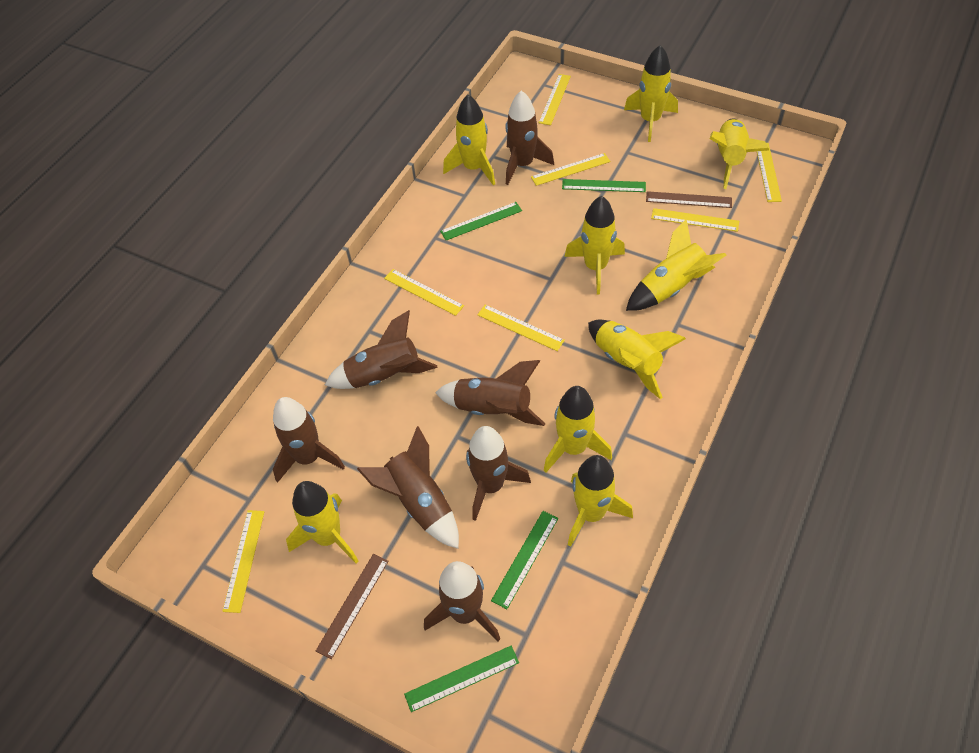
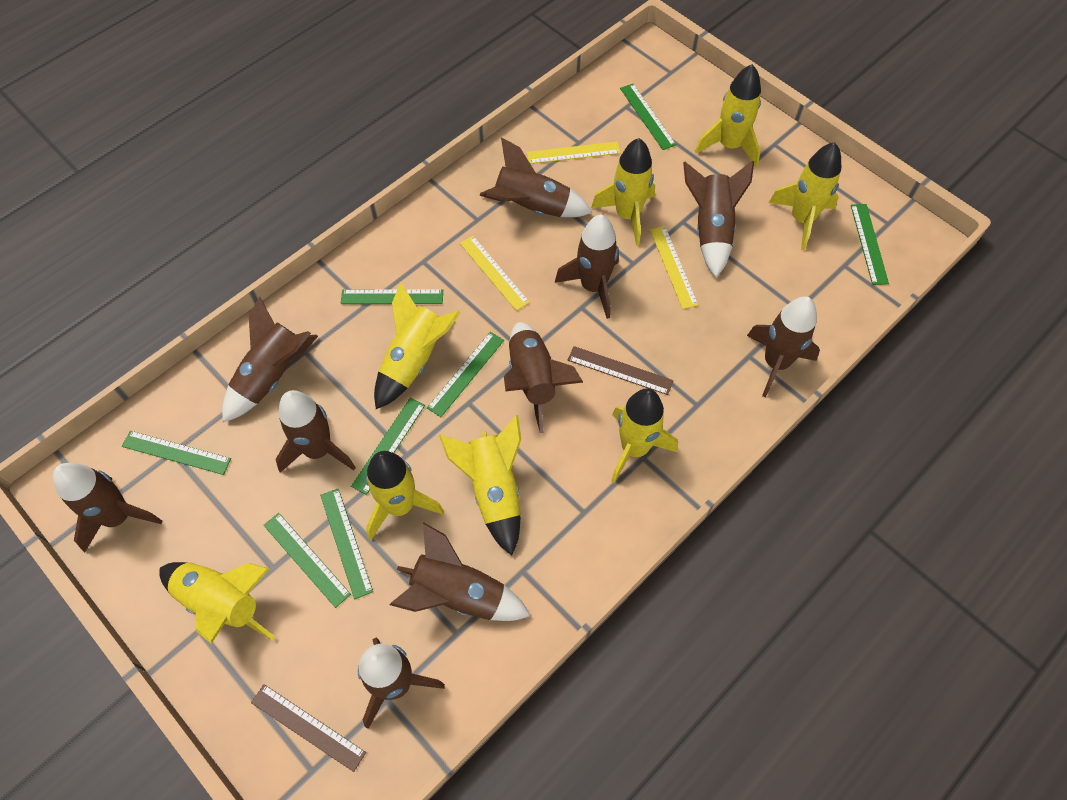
brown rocket: 7 -> 10
green ruler: 4 -> 8
yellow rocket: 9 -> 8
yellow ruler: 7 -> 3

